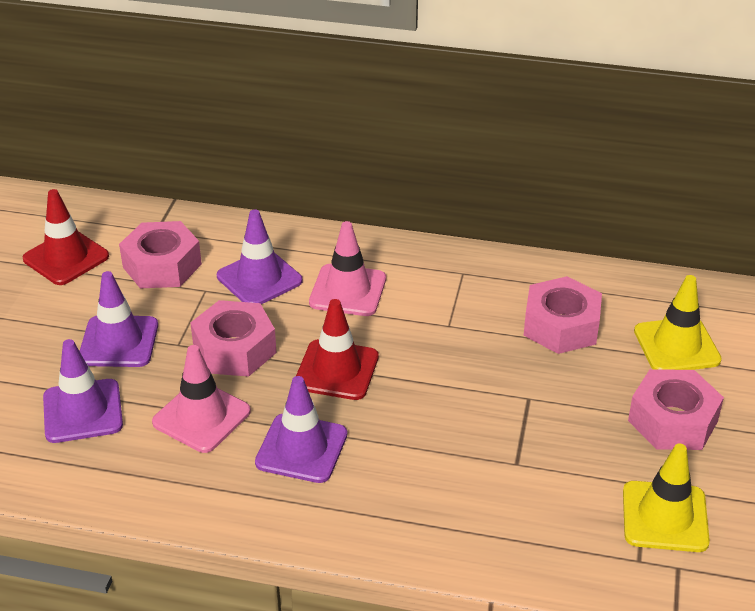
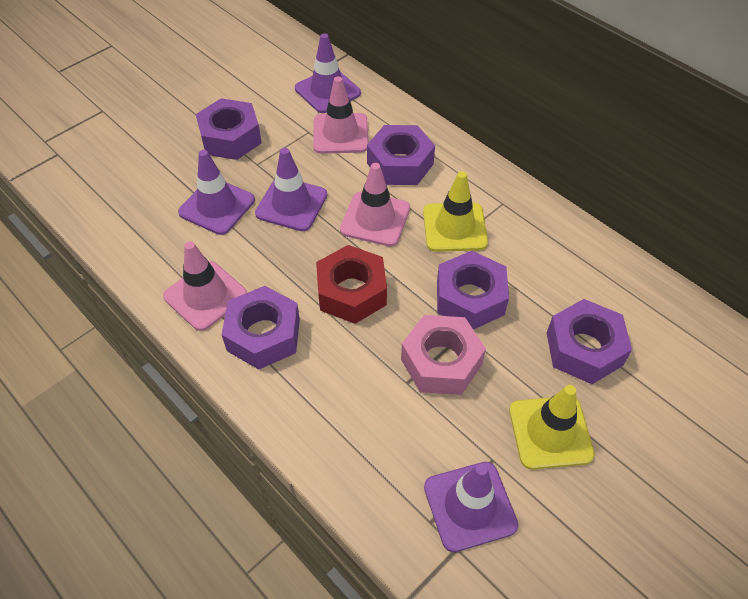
pink nut: 4 -> 1
pink traffic cone: 2 -> 3
purple nut: 0 -> 5
red nut: 0 -> 1
red traffic cone: 2 -> 0

